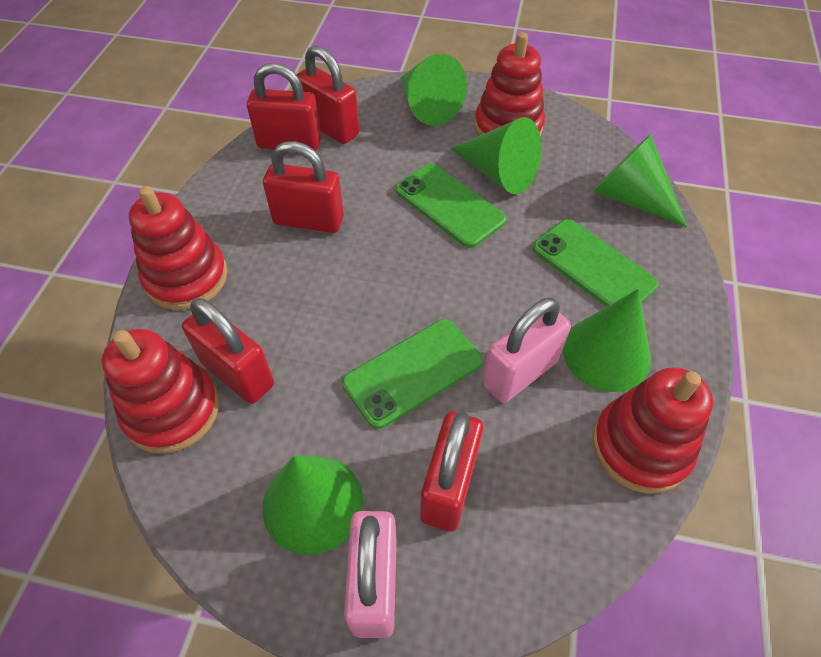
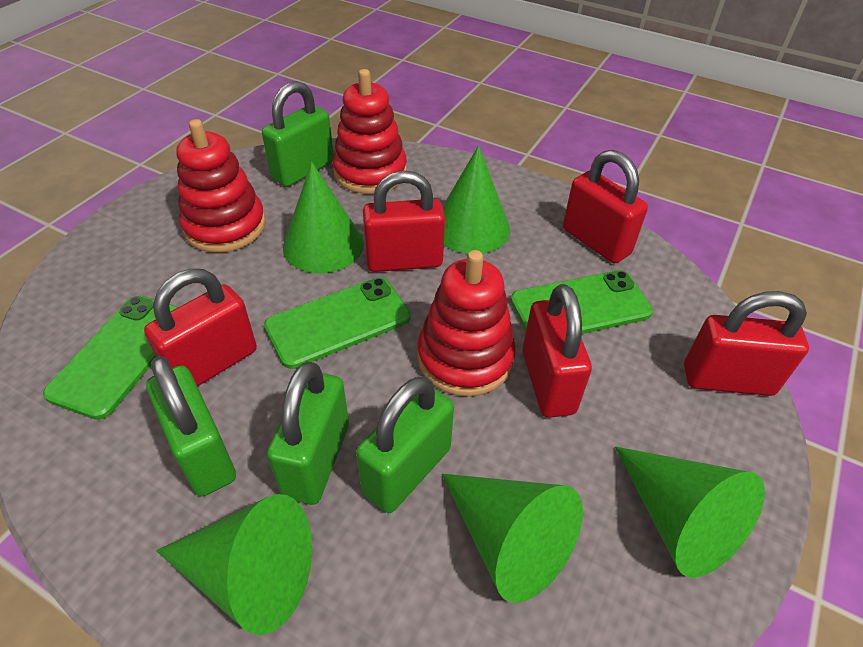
green padlock: 0 -> 4
pink padlock: 2 -> 0
red stacking toy: 4 -> 3

